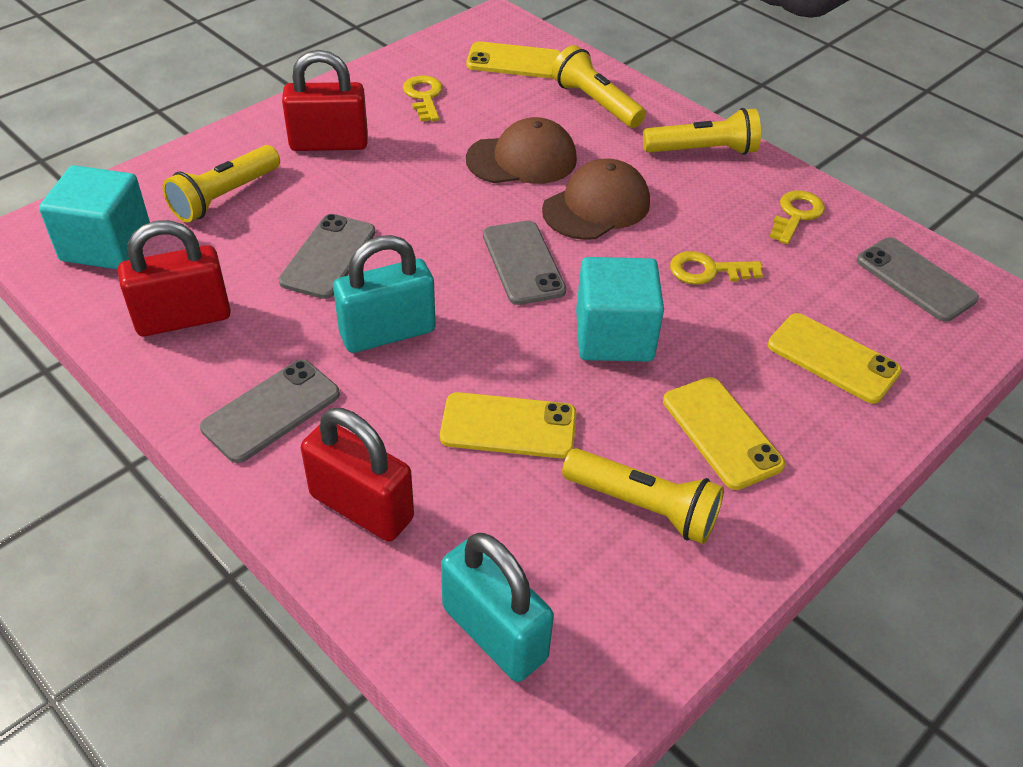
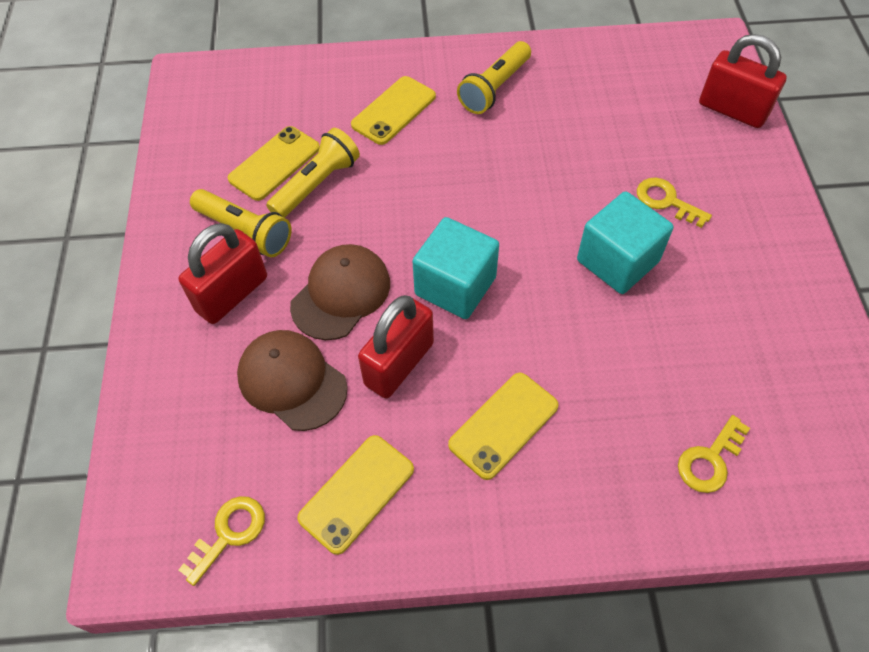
grey phone: 4 -> 0
turquoise padlock: 2 -> 0
yellow flashlight: 4 -> 3

